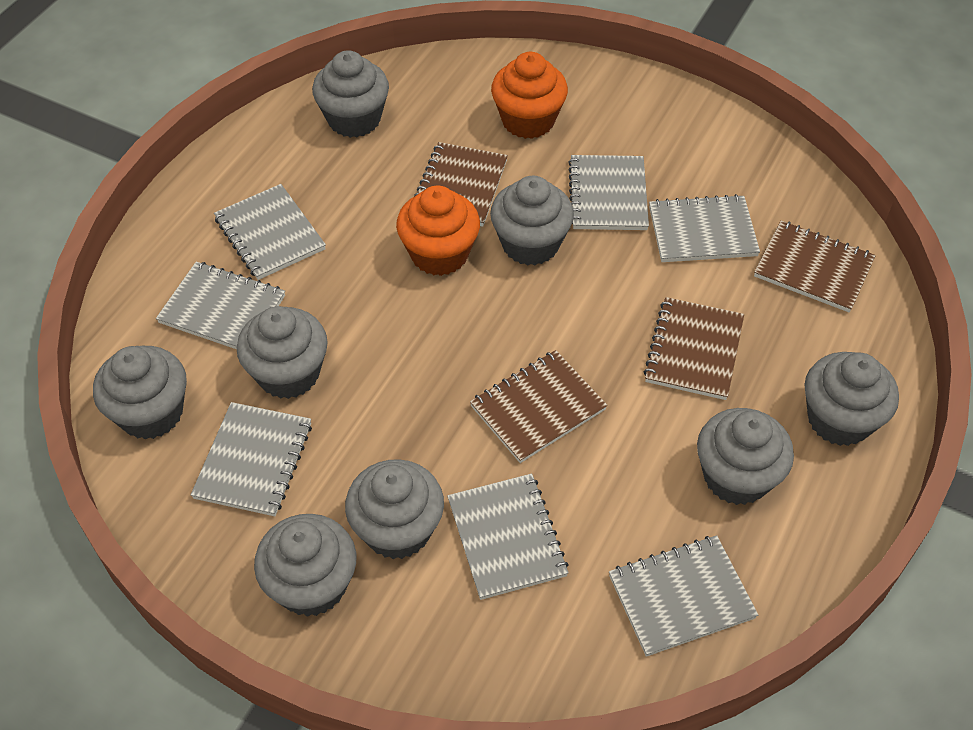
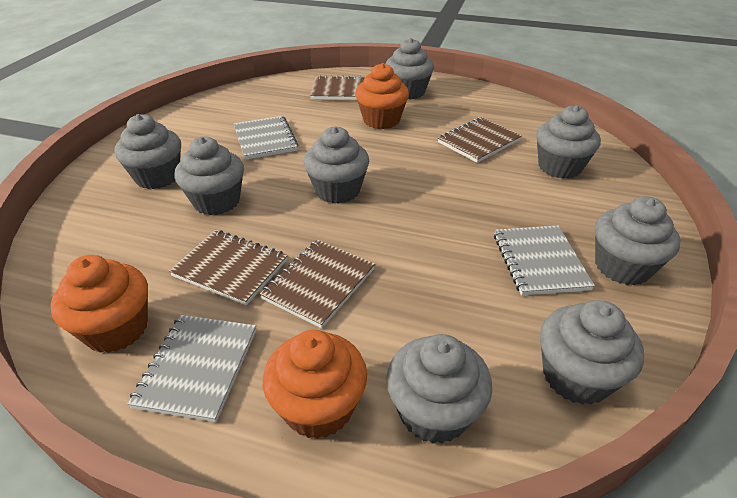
grey notebook: 7 -> 3
orange cupcake: 2 -> 3

